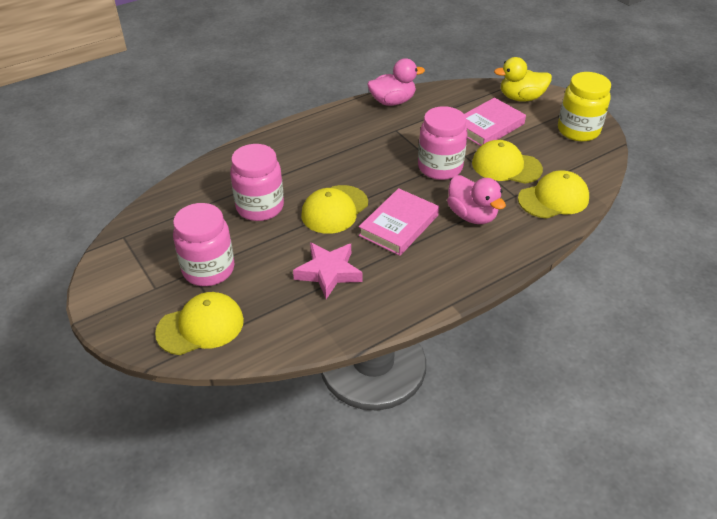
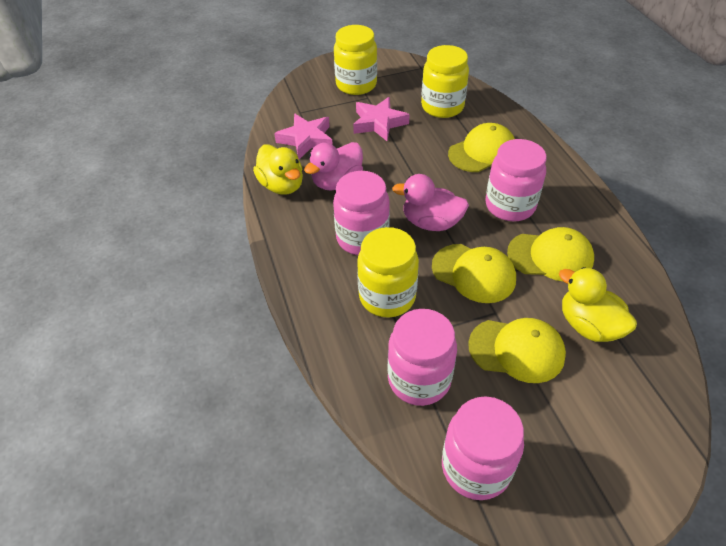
pink book: 2 -> 0
pink jar: 3 -> 4
pink star: 1 -> 2
yellow duck: 1 -> 2
yellow jar: 1 -> 3

